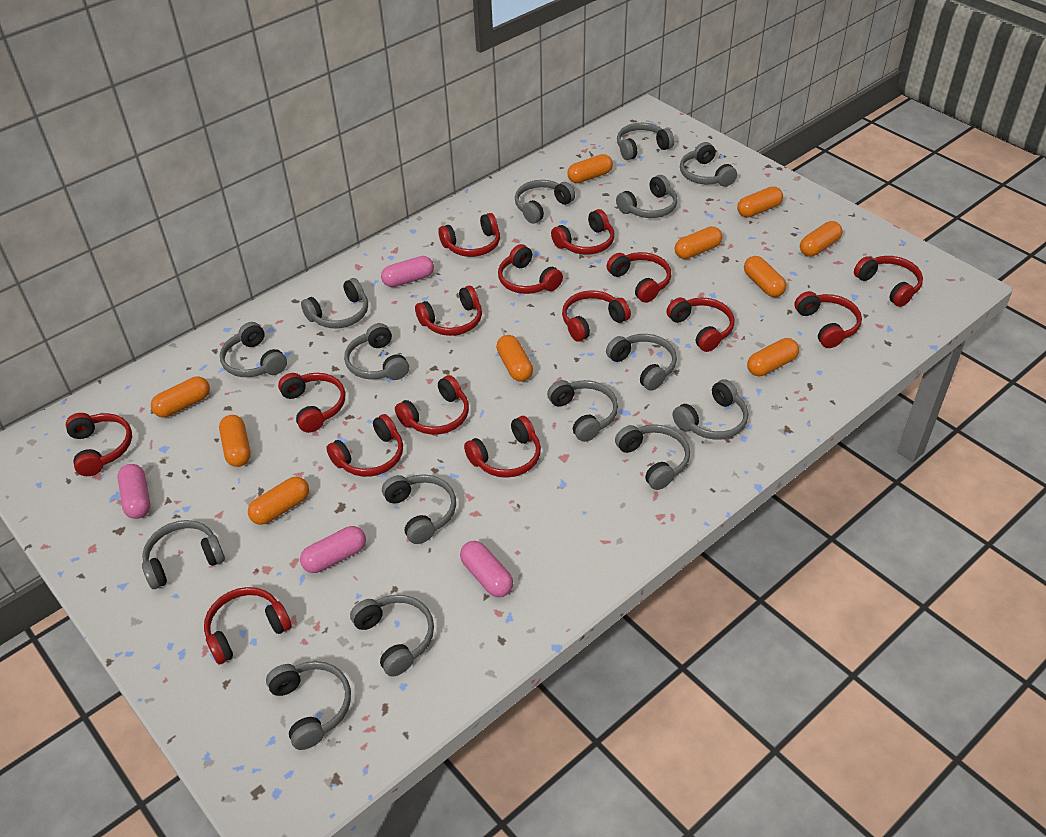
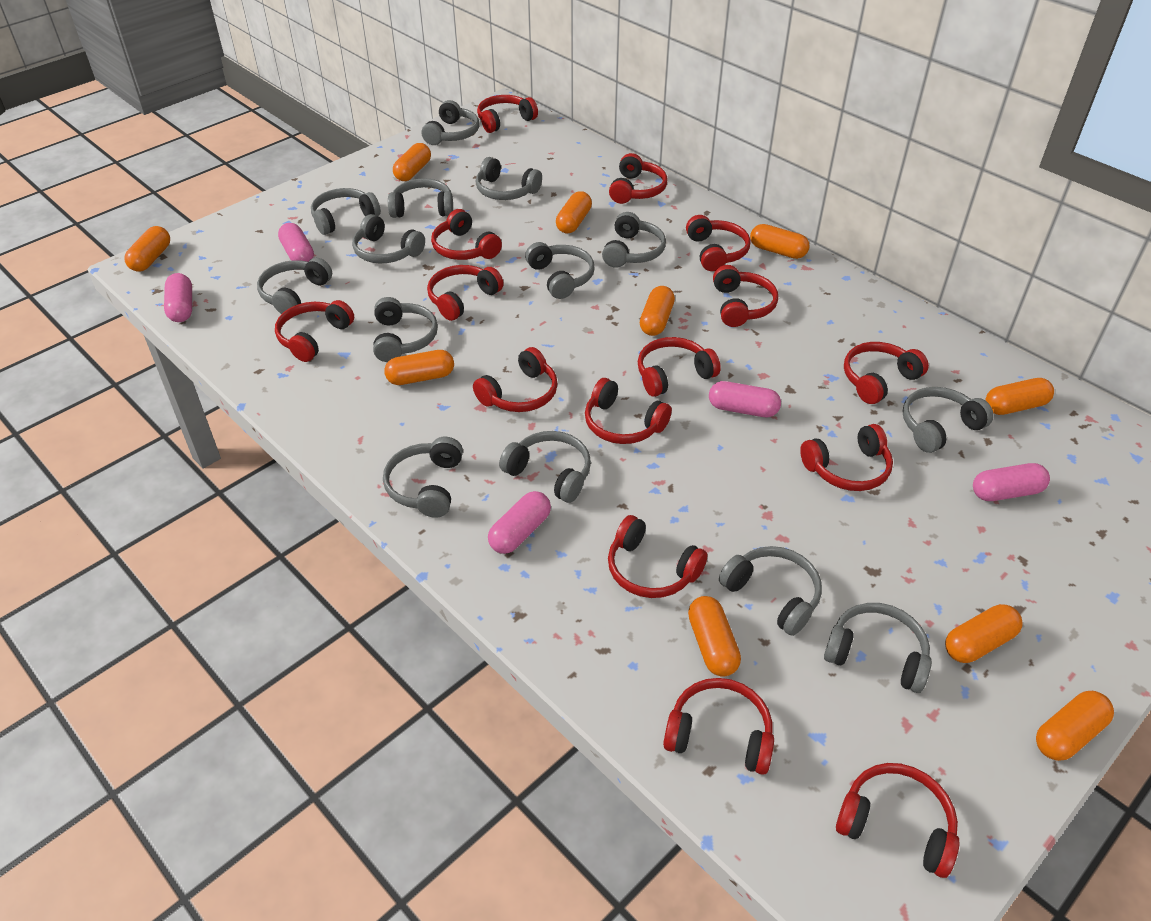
grey headphones: 15 -> 14
pink capsule: 4 -> 5

